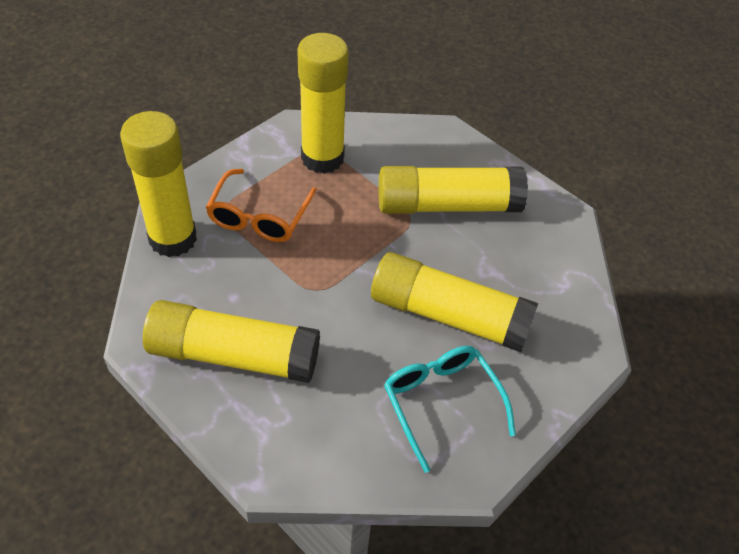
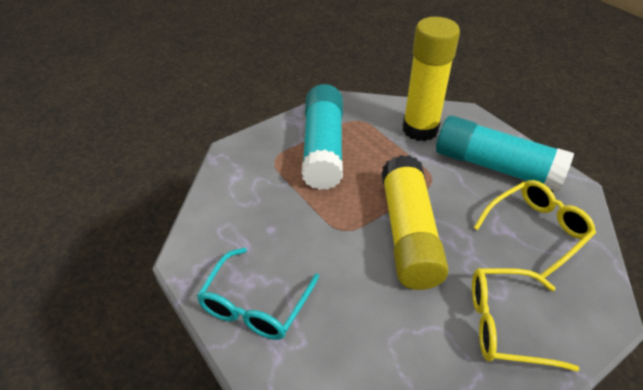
orange glasses: 1 -> 0
turquoise glue stick: 0 -> 2
yellow glasses: 0 -> 2
yellow glue stick: 5 -> 2

